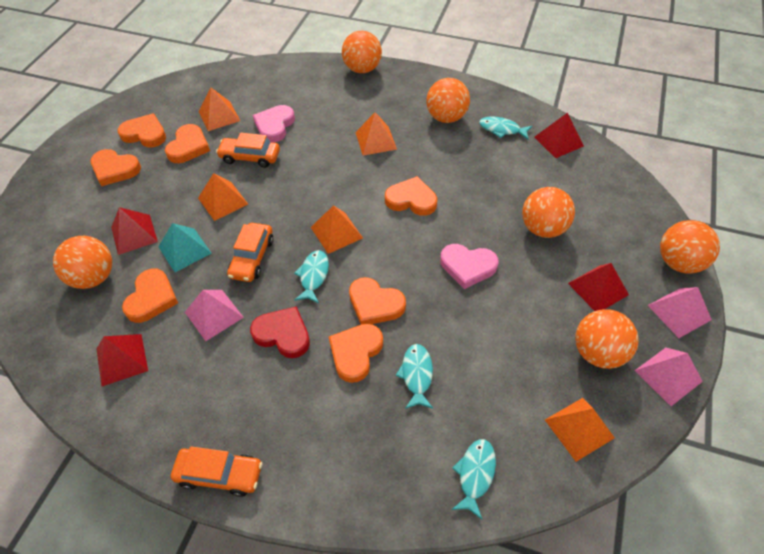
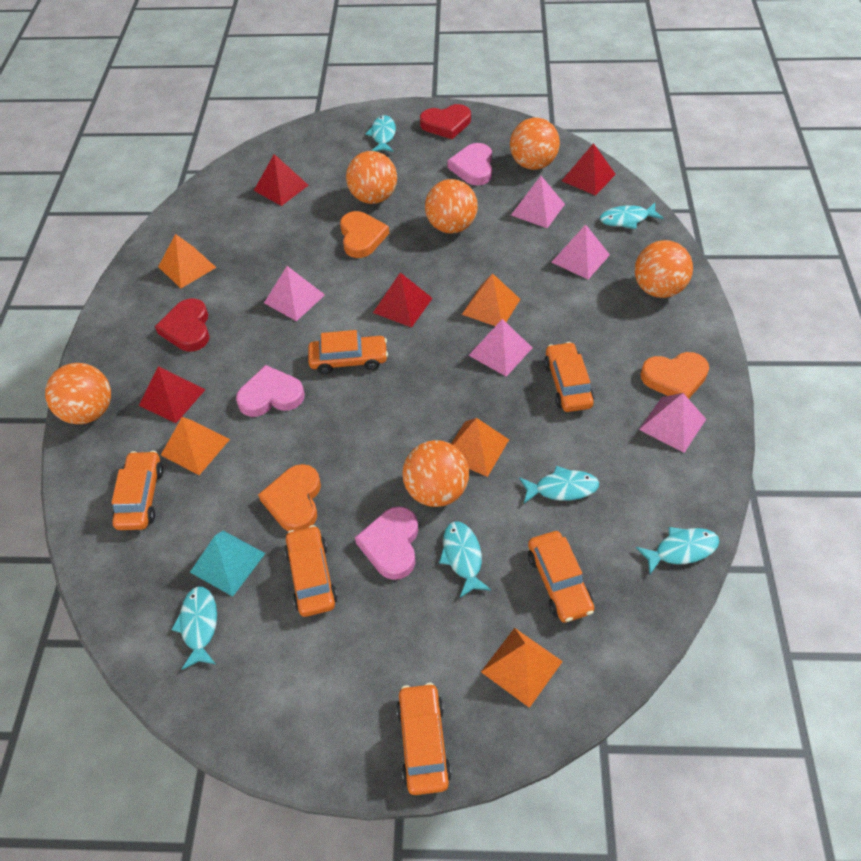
orange car: 3 -> 6
orange heart: 7 -> 3
pink heart: 2 -> 3
pink pyramid: 3 -> 5
red heart: 1 -> 2
turquoise fish: 4 -> 6

